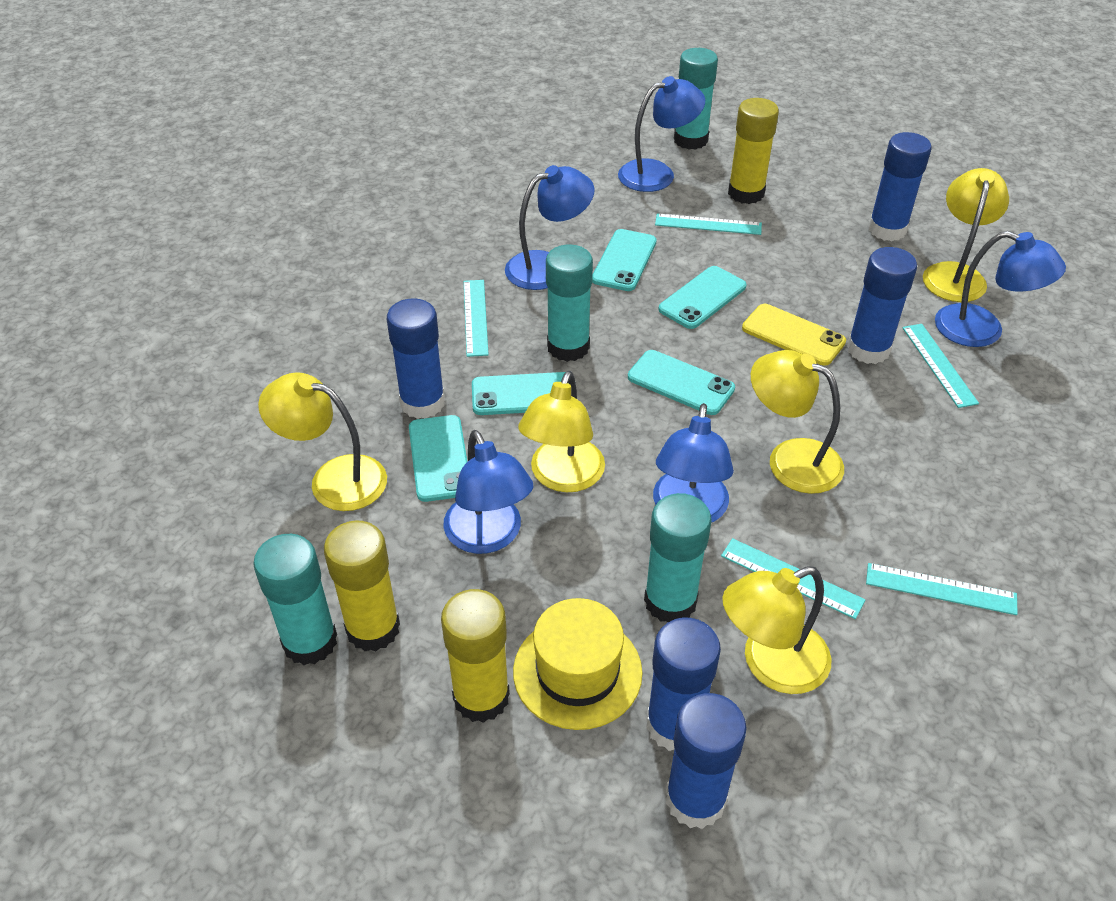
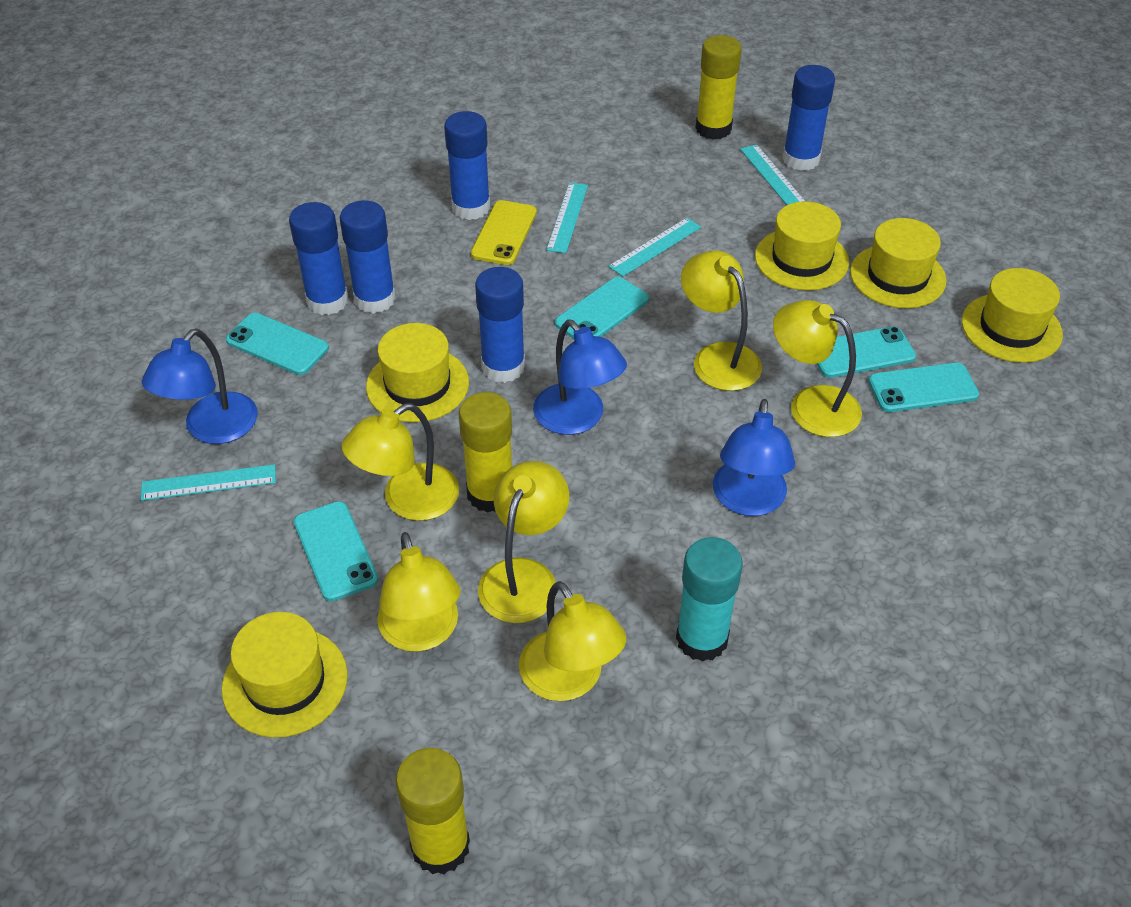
blue lamp: 5 -> 3
turquoise glue stick: 4 -> 1
turquoise ruler: 5 -> 4
yellow hat: 1 -> 5
yellow lamp: 5 -> 6

